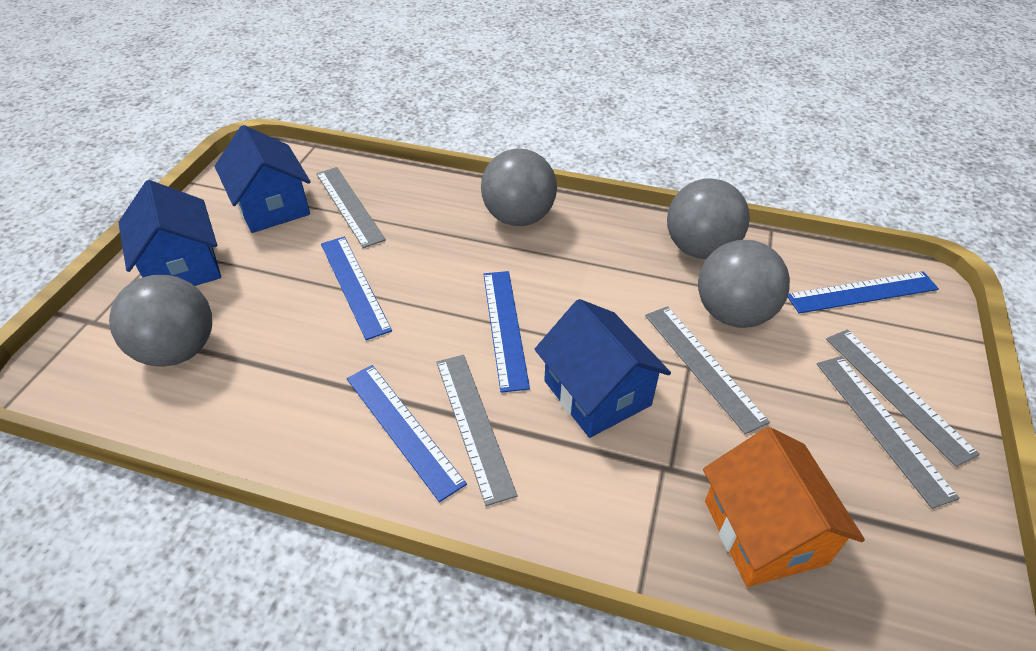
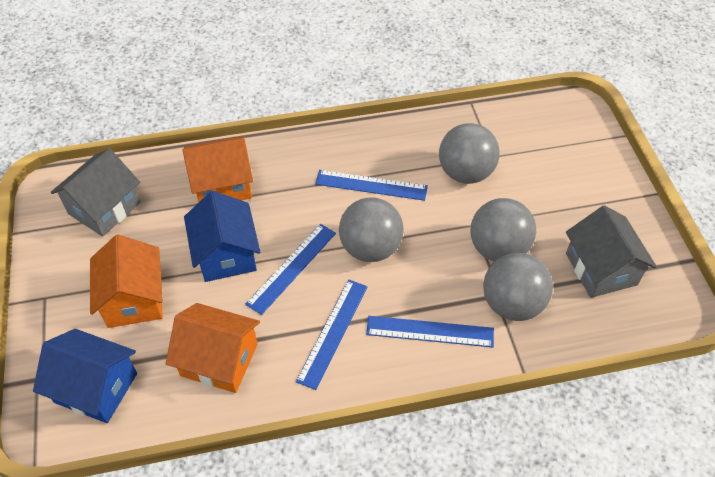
blue house: 3 -> 2
grey house: 0 -> 2
grey ruler: 5 -> 0
orange house: 1 -> 3

